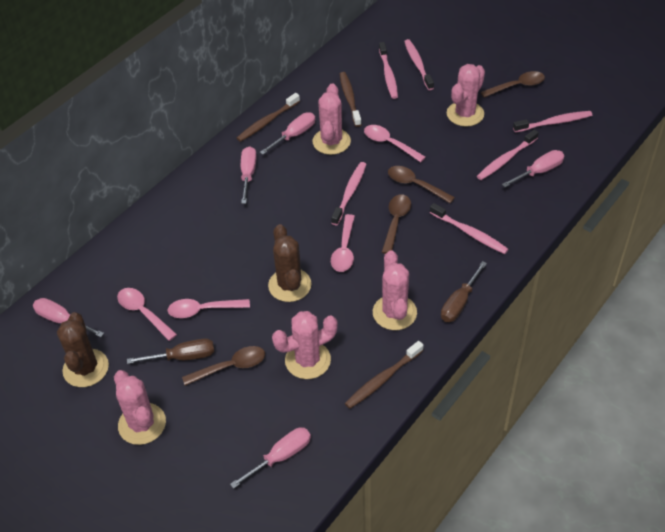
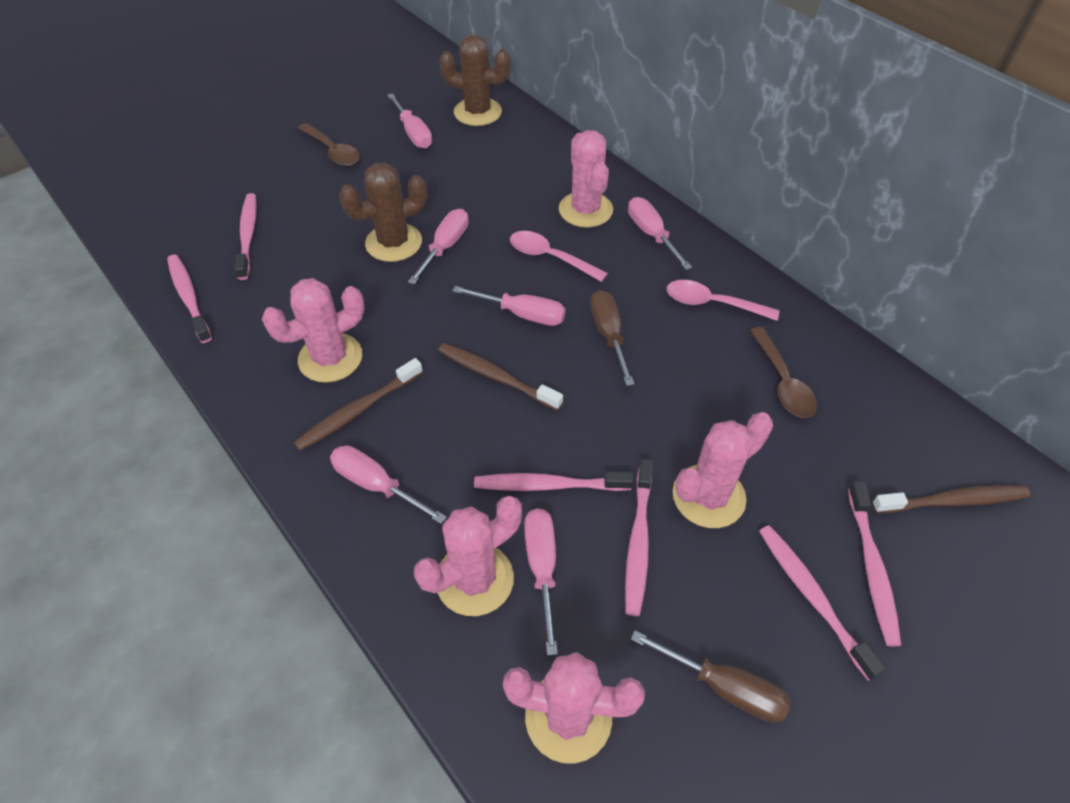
brown spoon: 4 -> 2
pink screwdriver: 5 -> 6
pink spoon: 4 -> 2

